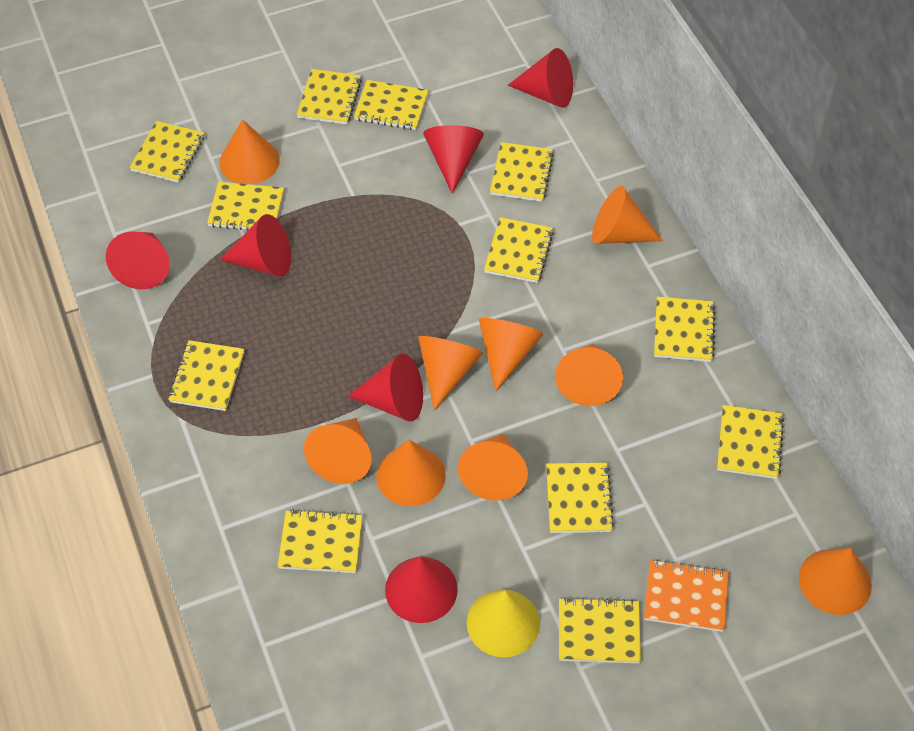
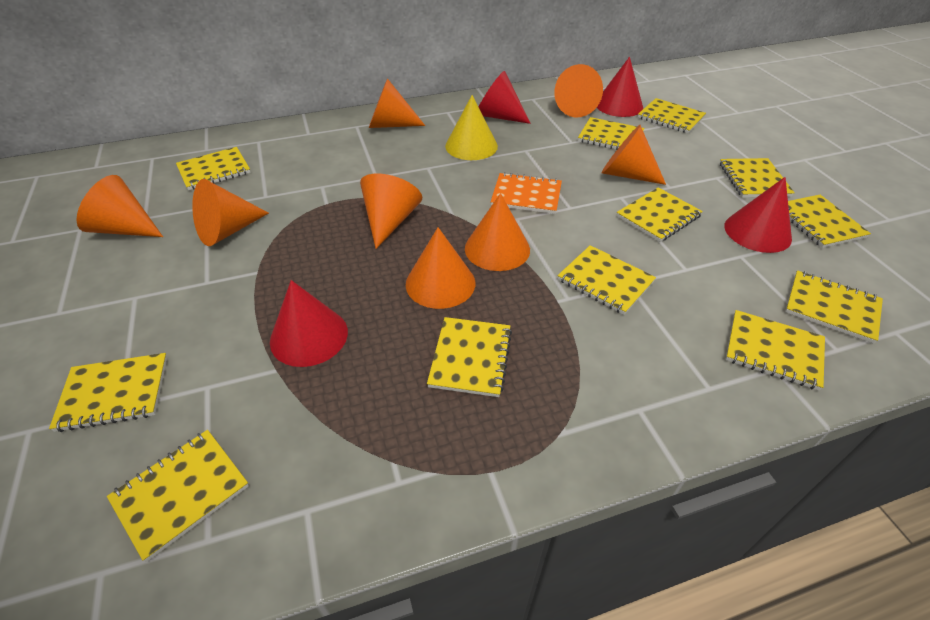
orange cone: 9 -> 8
red cone: 6 -> 4

